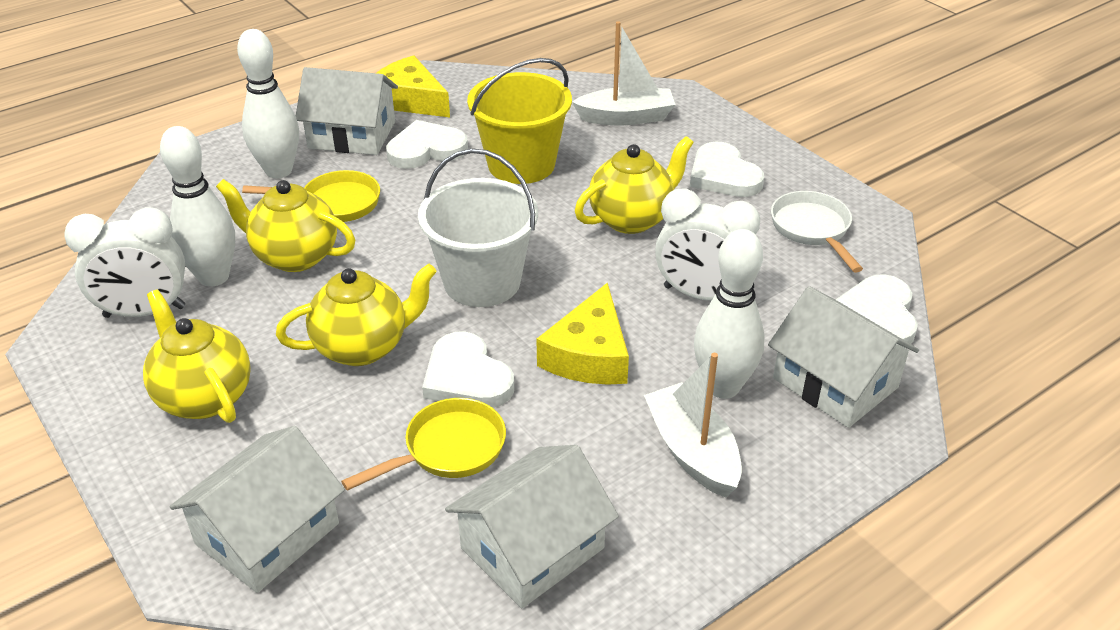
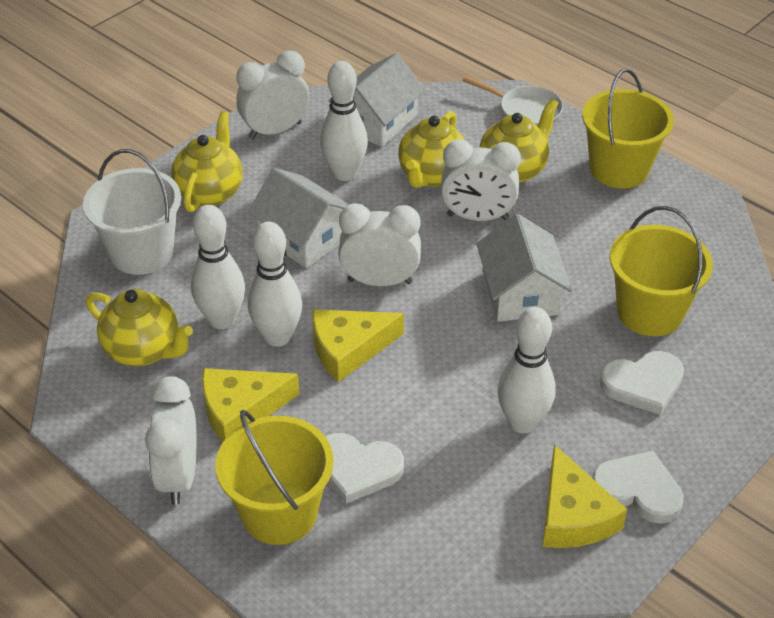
white boat: 2 -> 0
white bowling pin: 3 -> 4
white clock: 2 -> 4
white heart: 4 -> 3
white house: 4 -> 3
yellow bucket: 1 -> 3
yellow cheese: 2 -> 3
yellow pan: 2 -> 0

